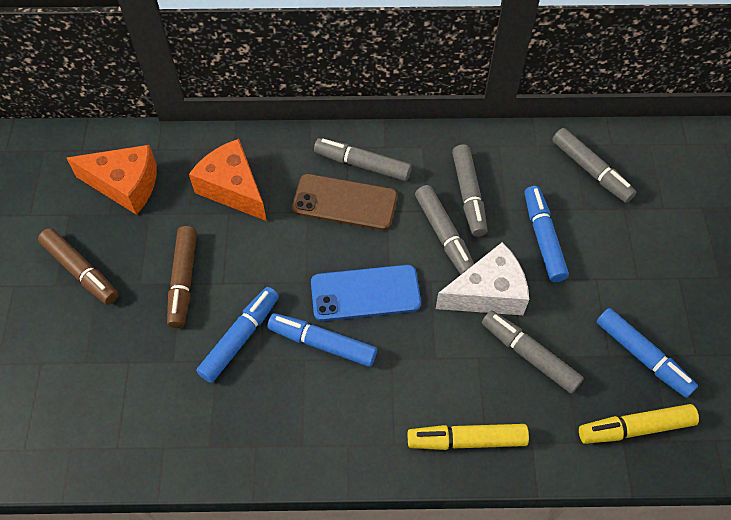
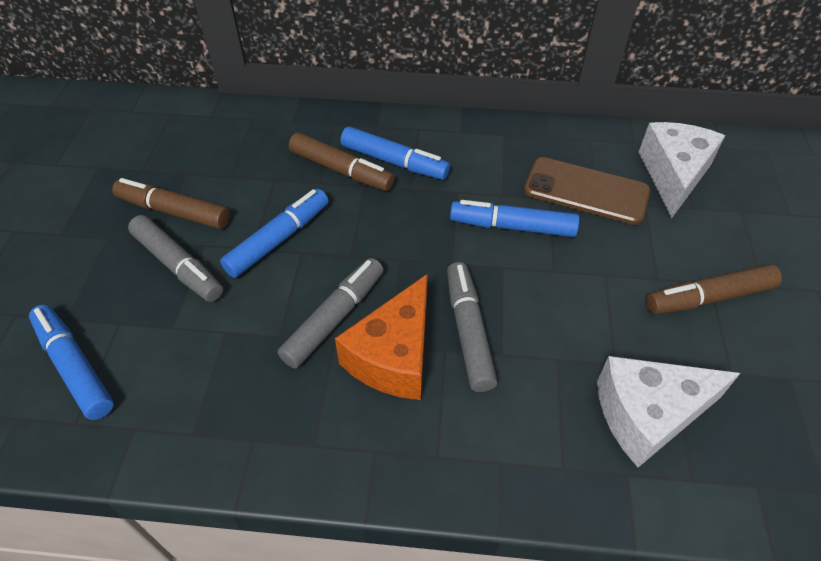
blue phone: 1 -> 0
brown marker: 2 -> 3
grey marker: 5 -> 3
orange cheese: 2 -> 1
white cheese: 1 -> 2
yellow marker: 2 -> 0

